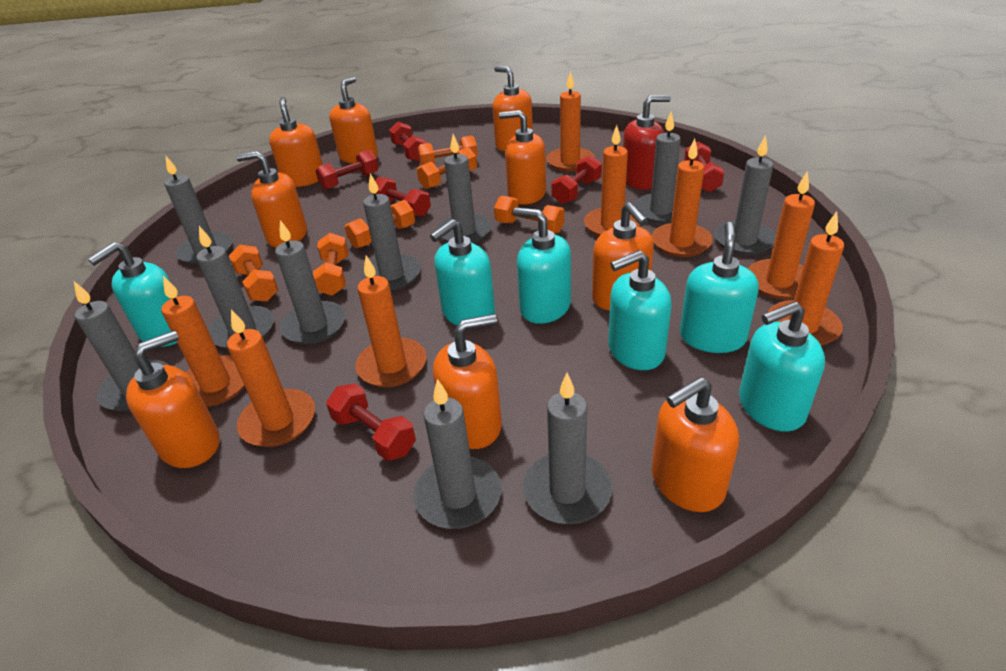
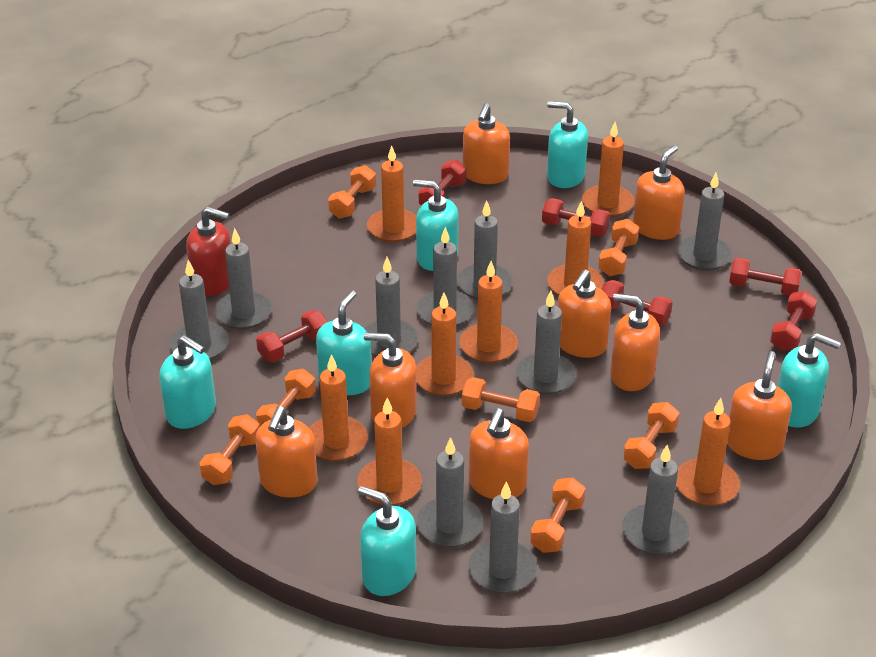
orange dumbbell: 6 -> 7
orange soap dispenser: 9 -> 8

